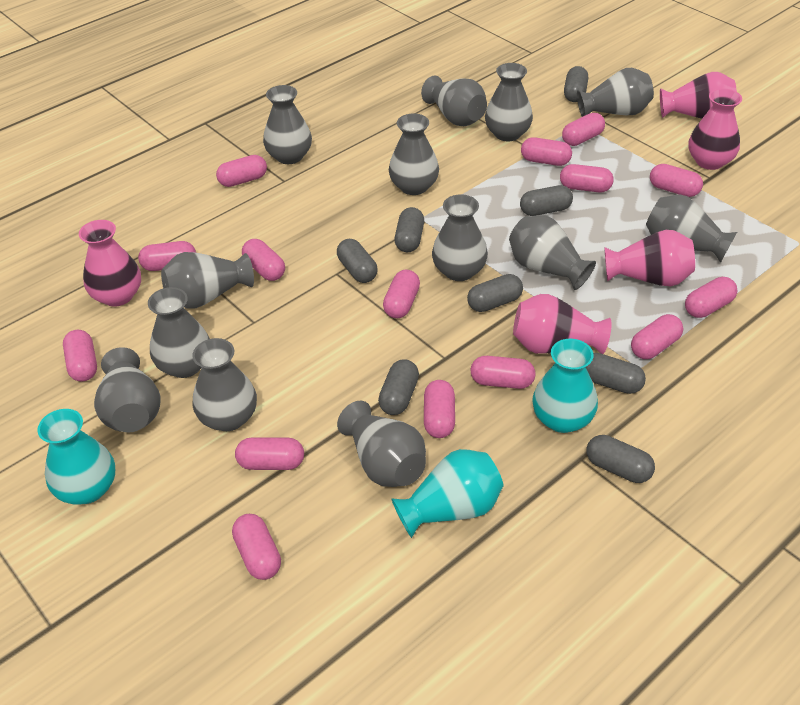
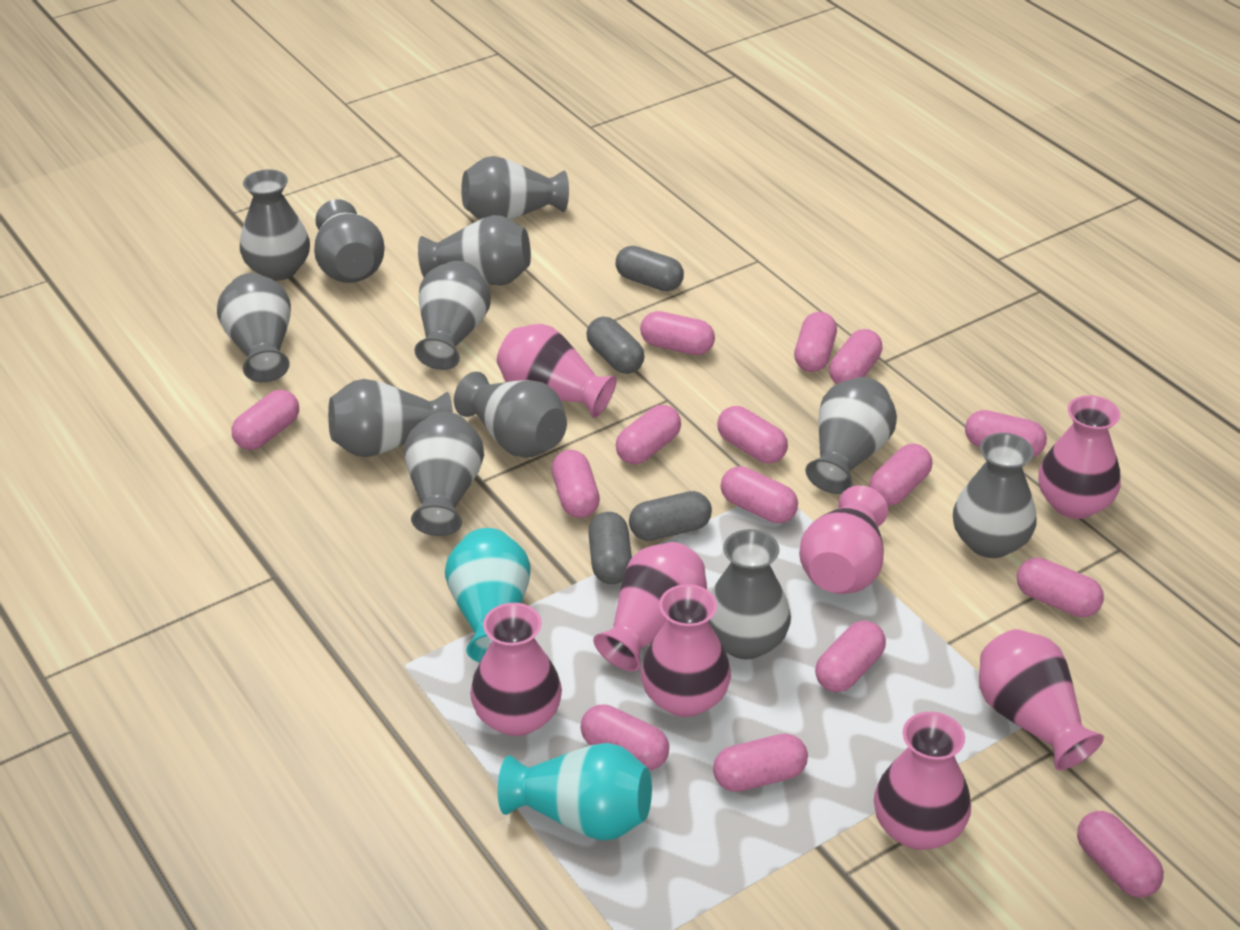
grey capsule: 8 -> 4
grey vase: 13 -> 12
pink vase: 5 -> 8
turquoise vase: 3 -> 2

